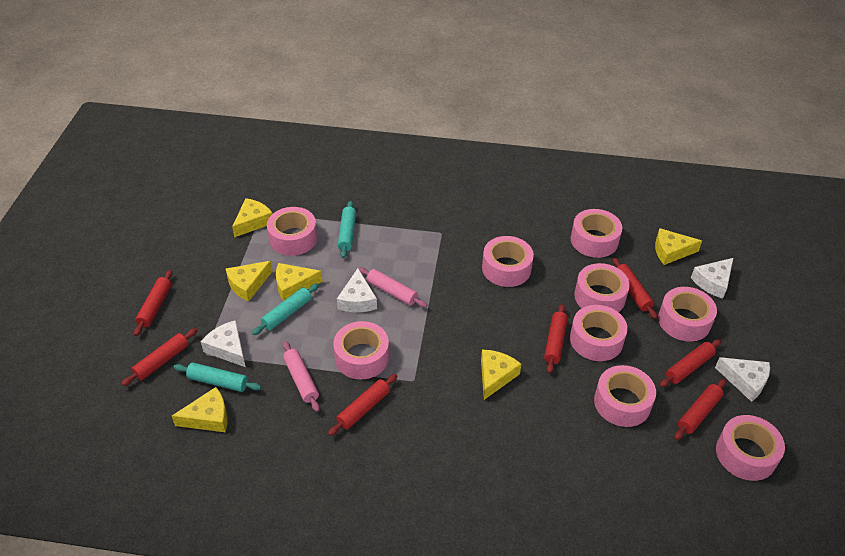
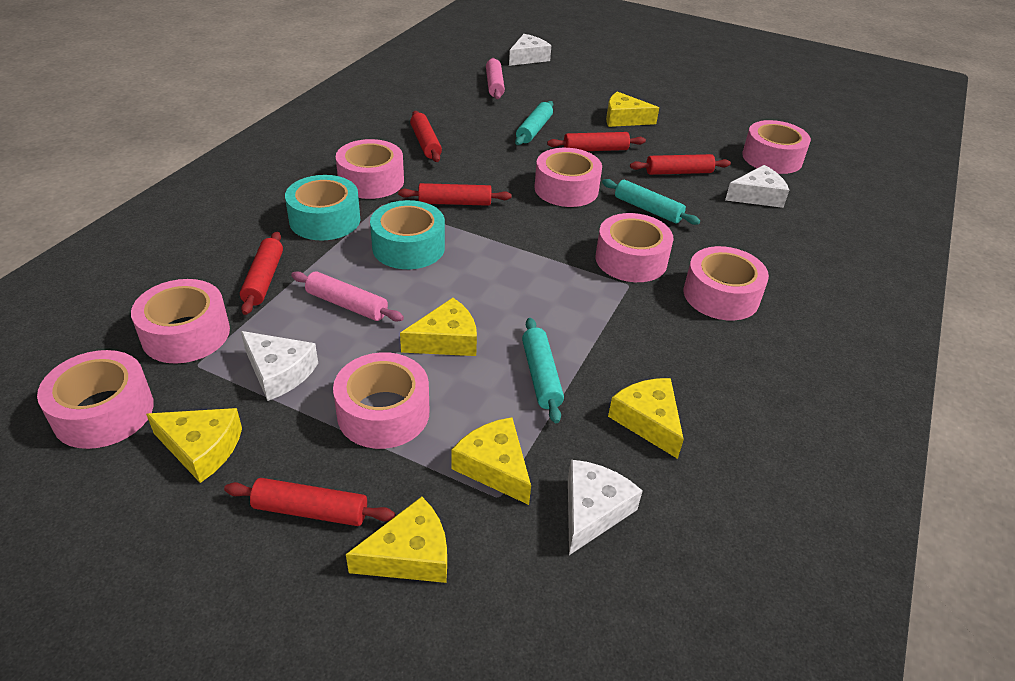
pink tape: 9 -> 8
red rolling pin: 7 -> 6
turquoise tape: 0 -> 2

